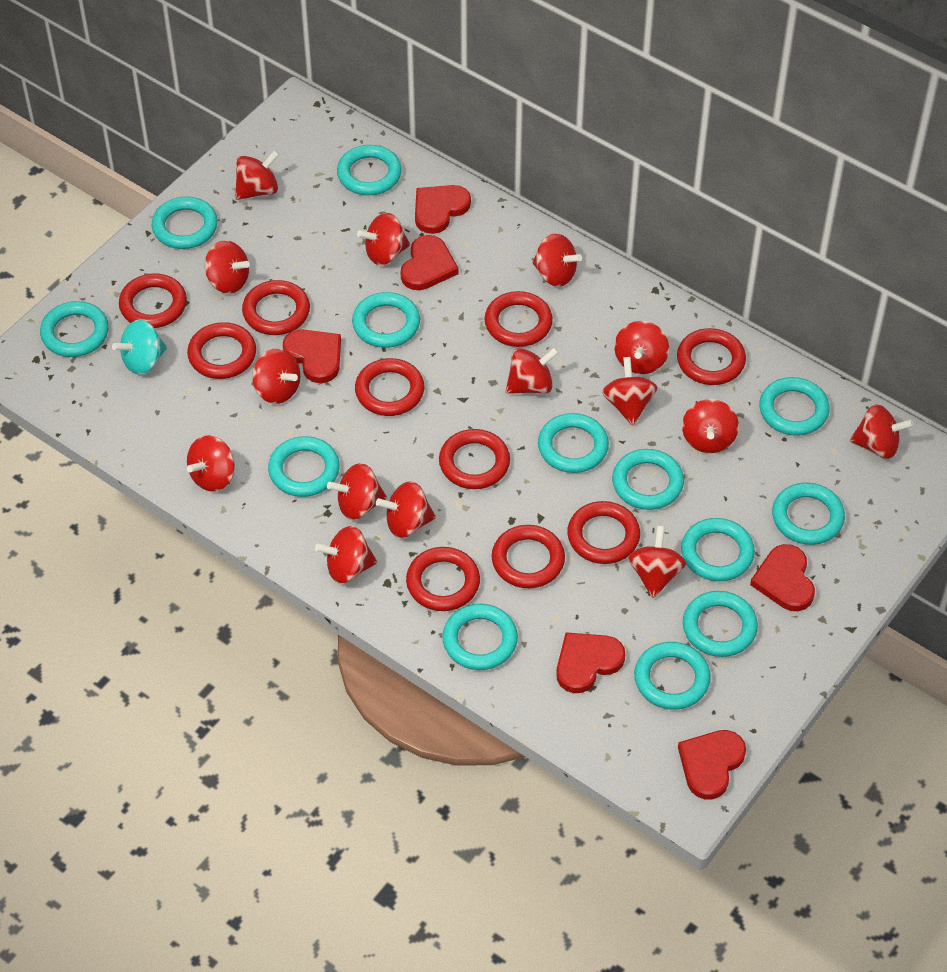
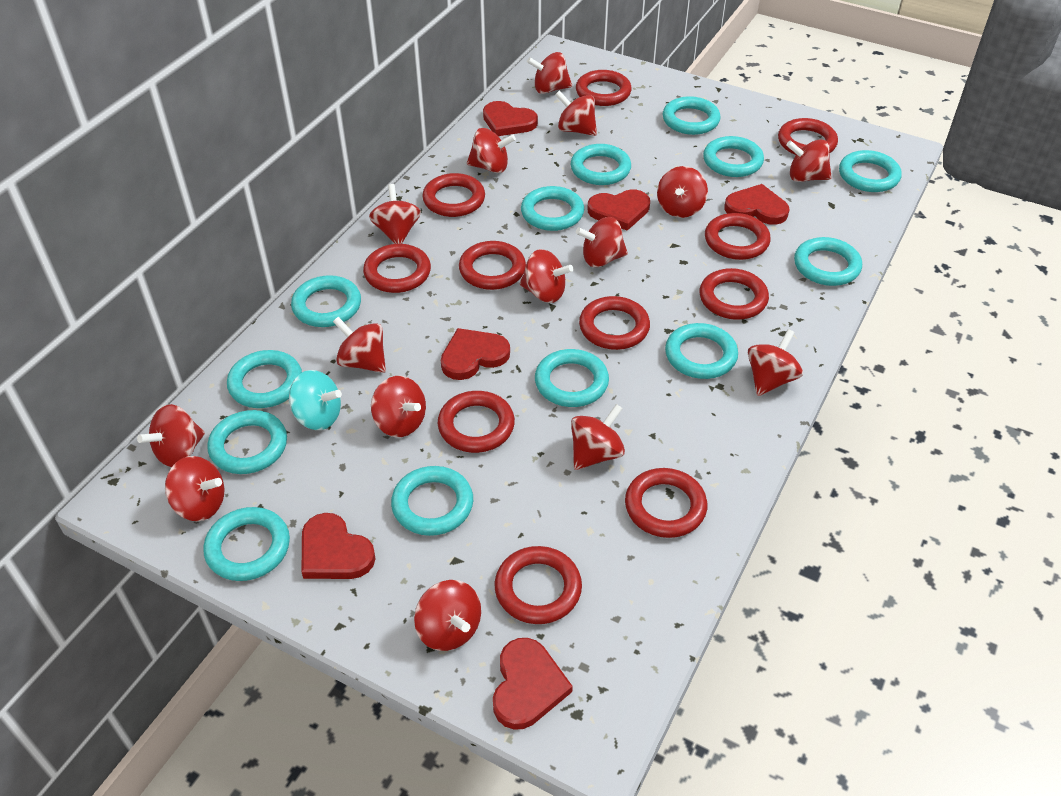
red ring: 10 -> 11

